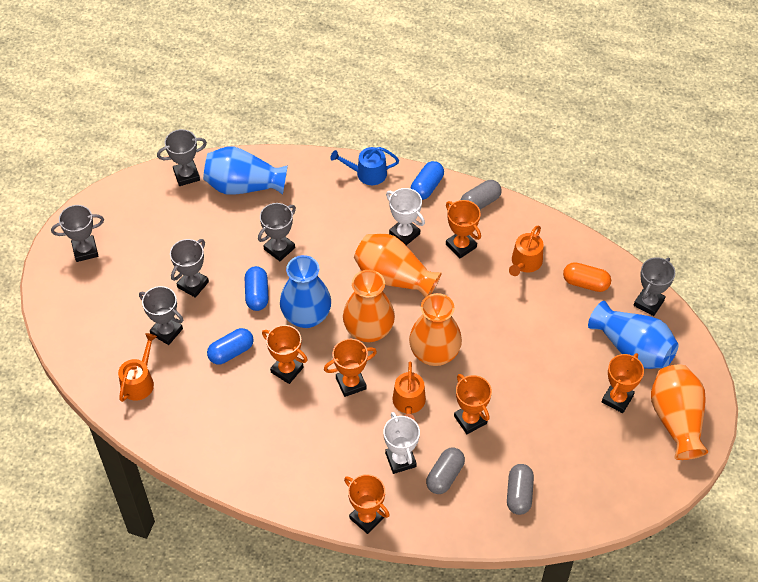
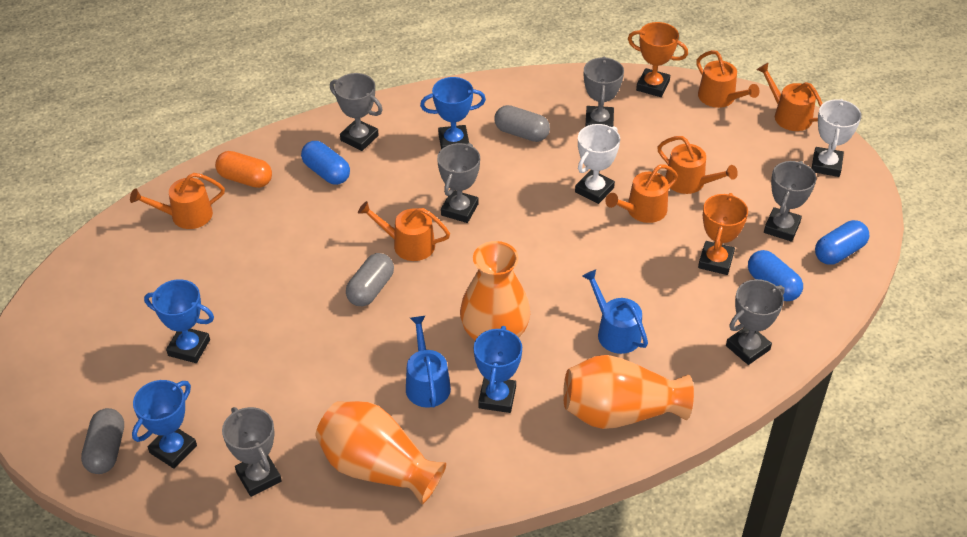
blue trophy: 0 -> 4
blue vase: 3 -> 0
blue watering can: 1 -> 2
orange trophy: 6 -> 2
orange vase: 4 -> 3
orange watering can: 3 -> 6

